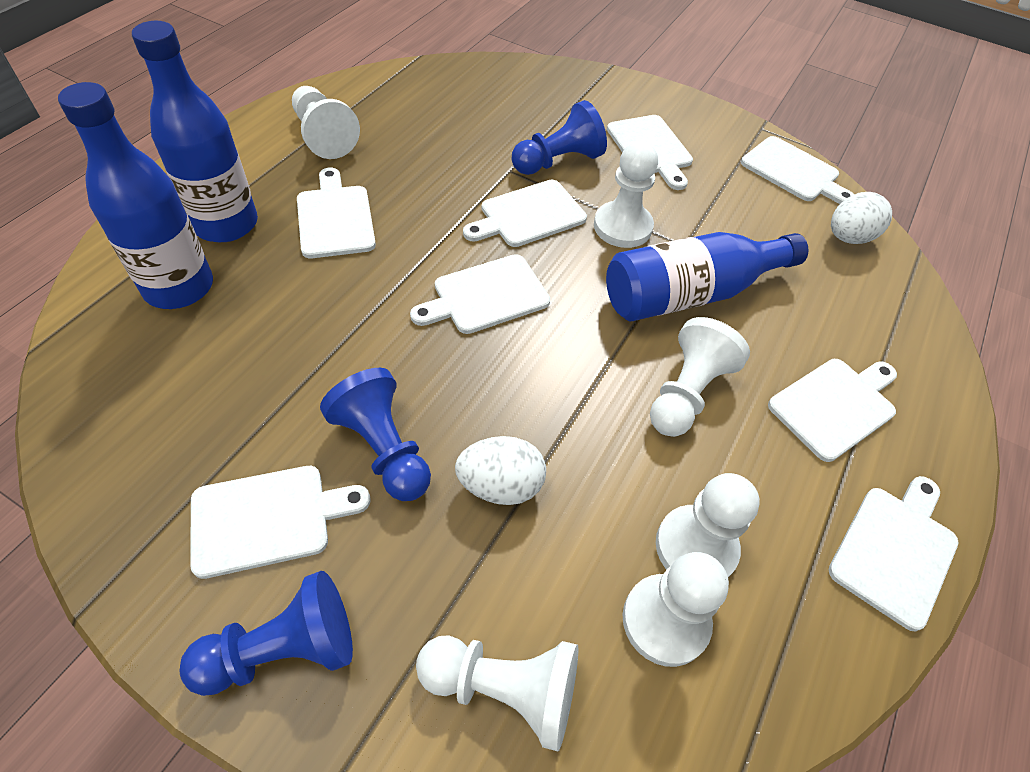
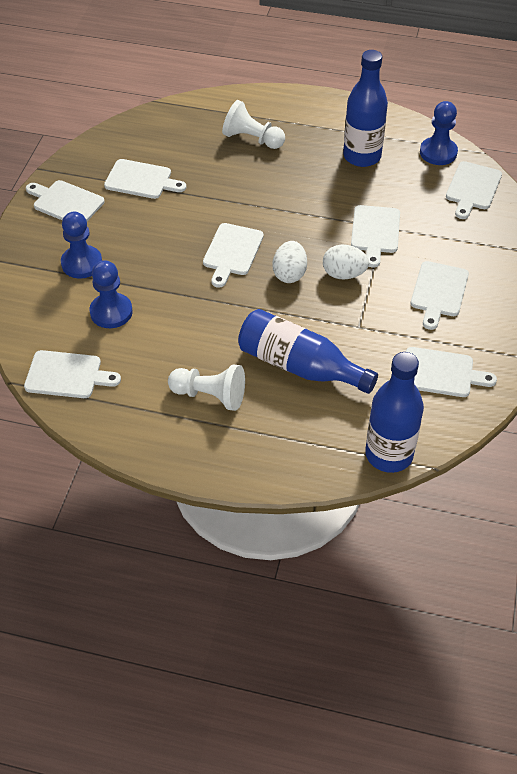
white pawn: 6 -> 2

